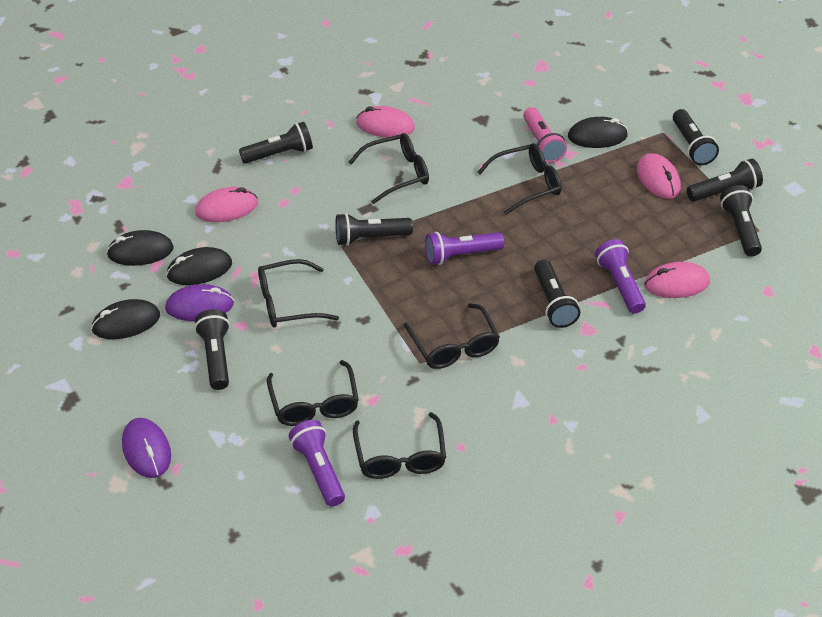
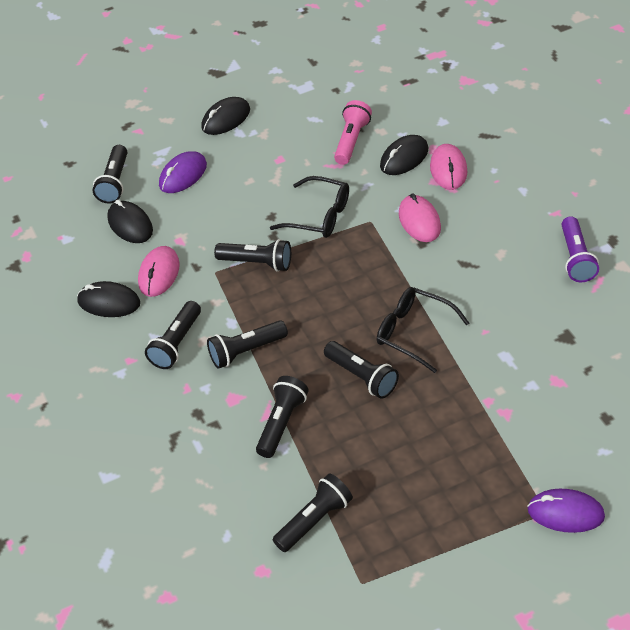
black glasses: 6 -> 2
pink mouse: 4 -> 3
purple flashlight: 3 -> 1

